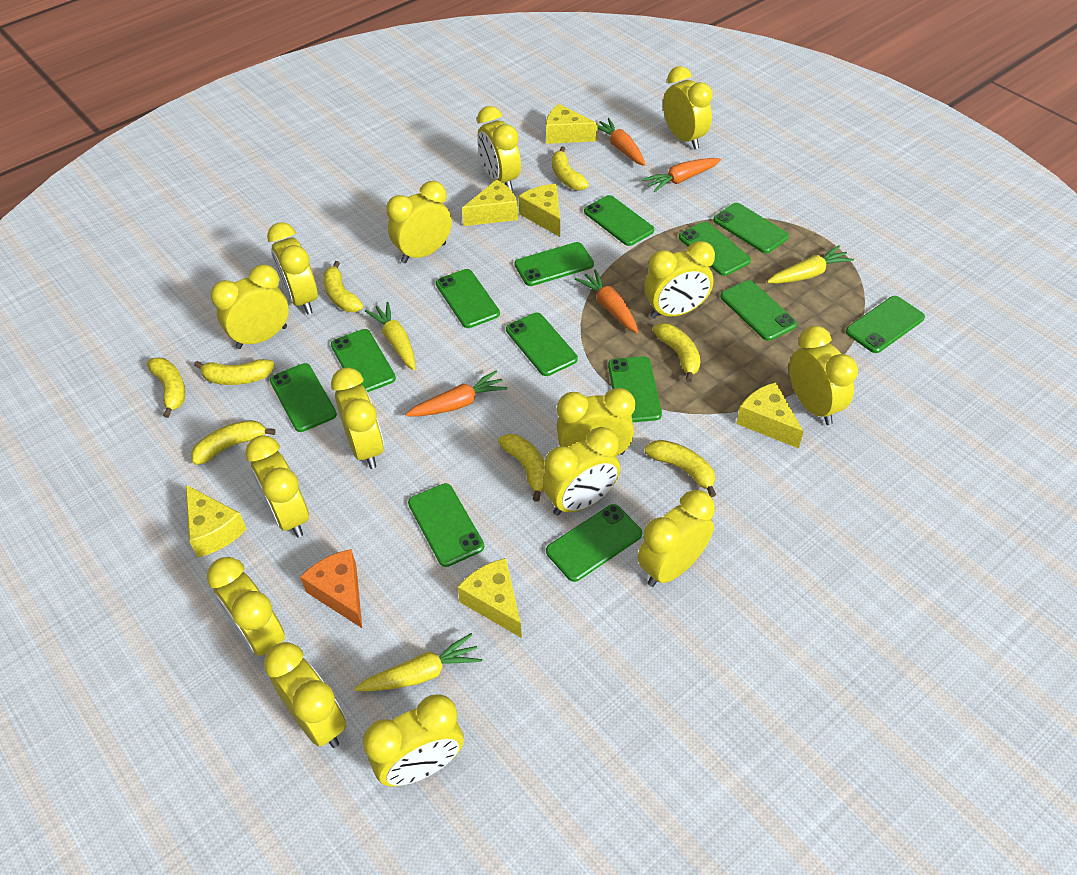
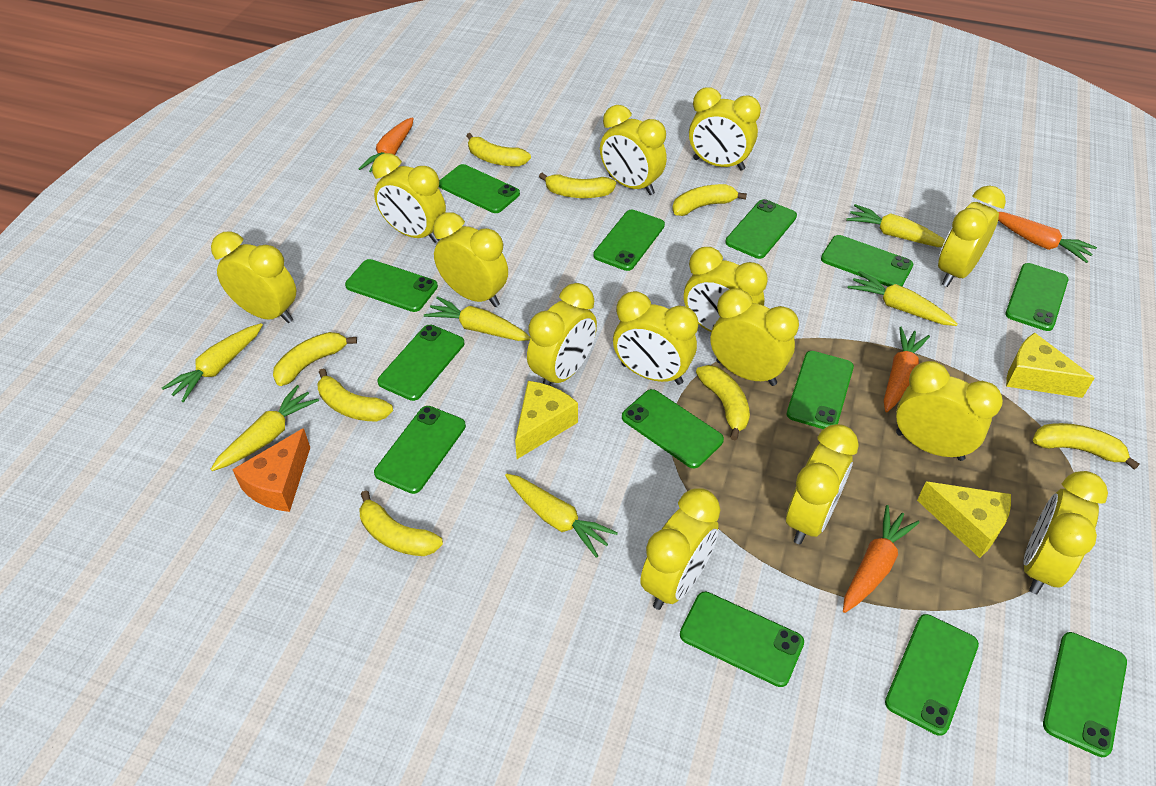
yellow carrot: 3 -> 6
yellow cheese: 6 -> 3
yellow clock: 15 -> 14

